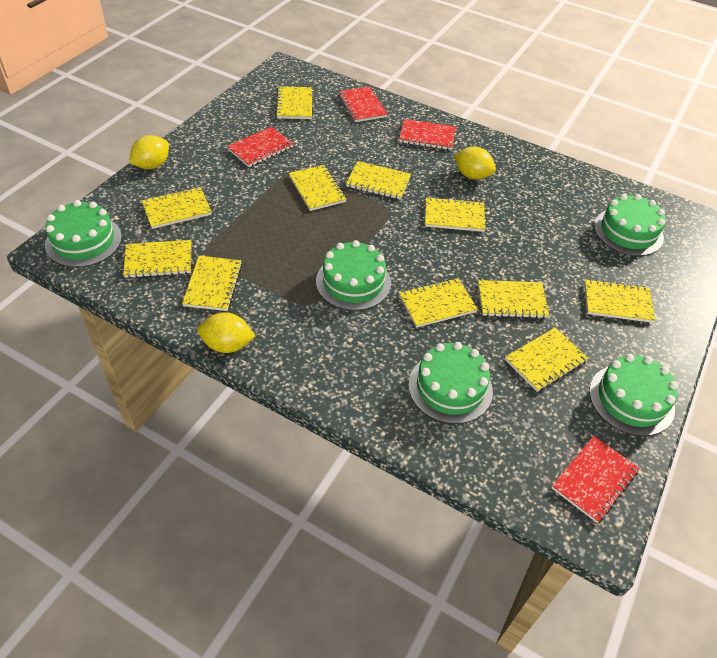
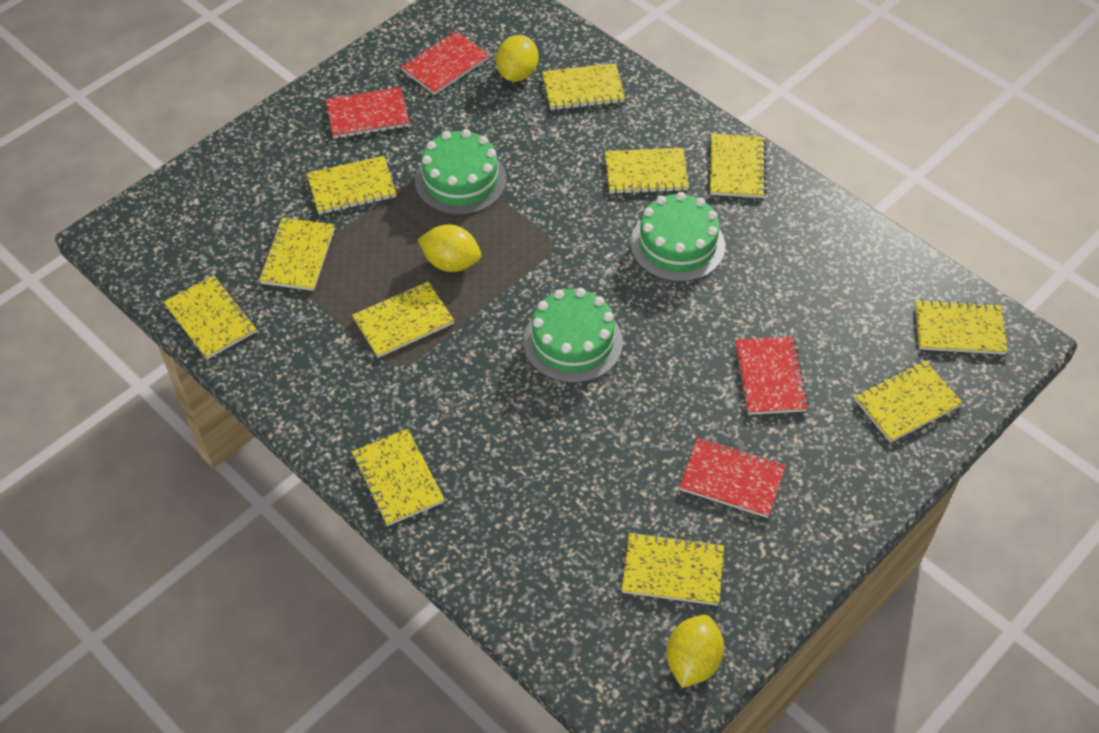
green cake: 5 -> 3

